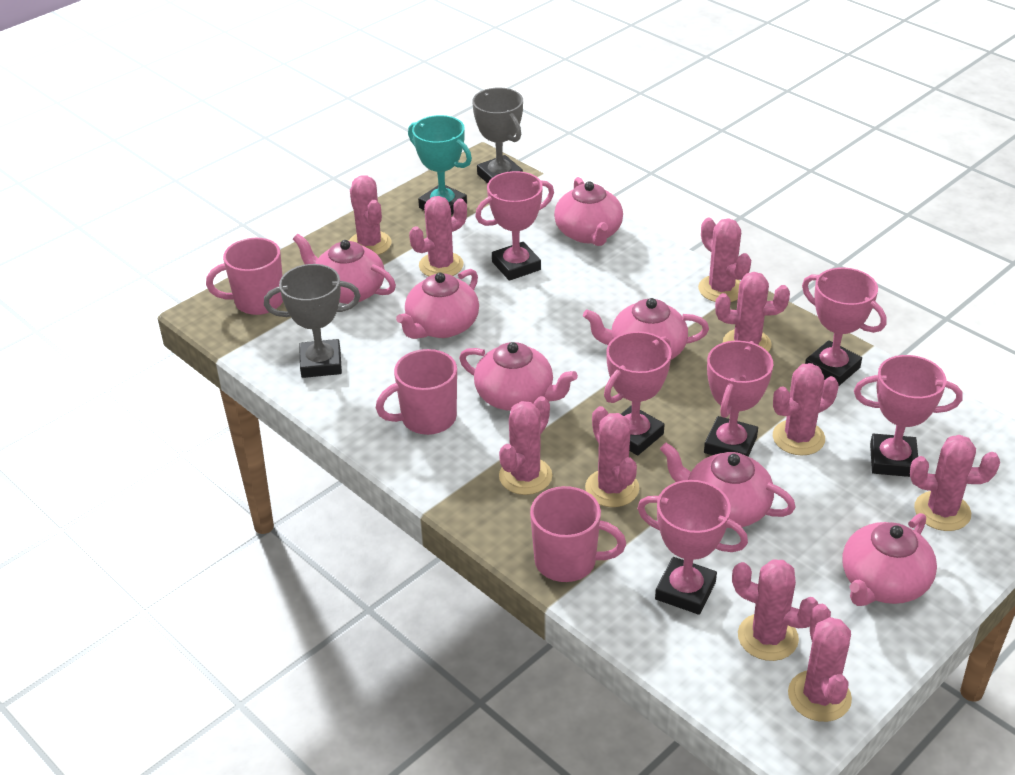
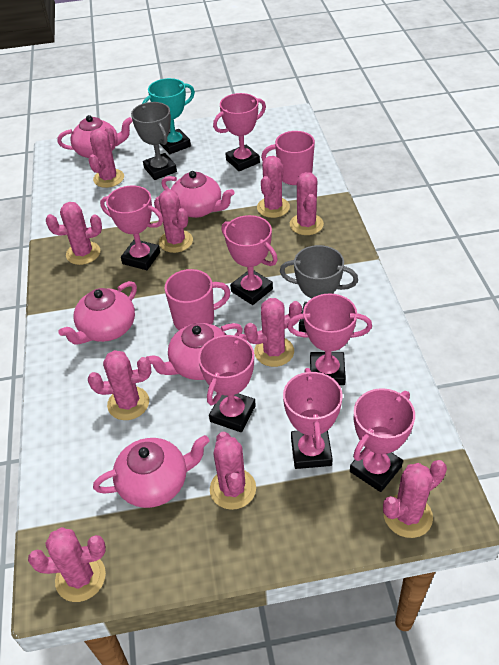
pink mug: 3 -> 2
pink teapot: 7 -> 5
pink trophy: 6 -> 7

